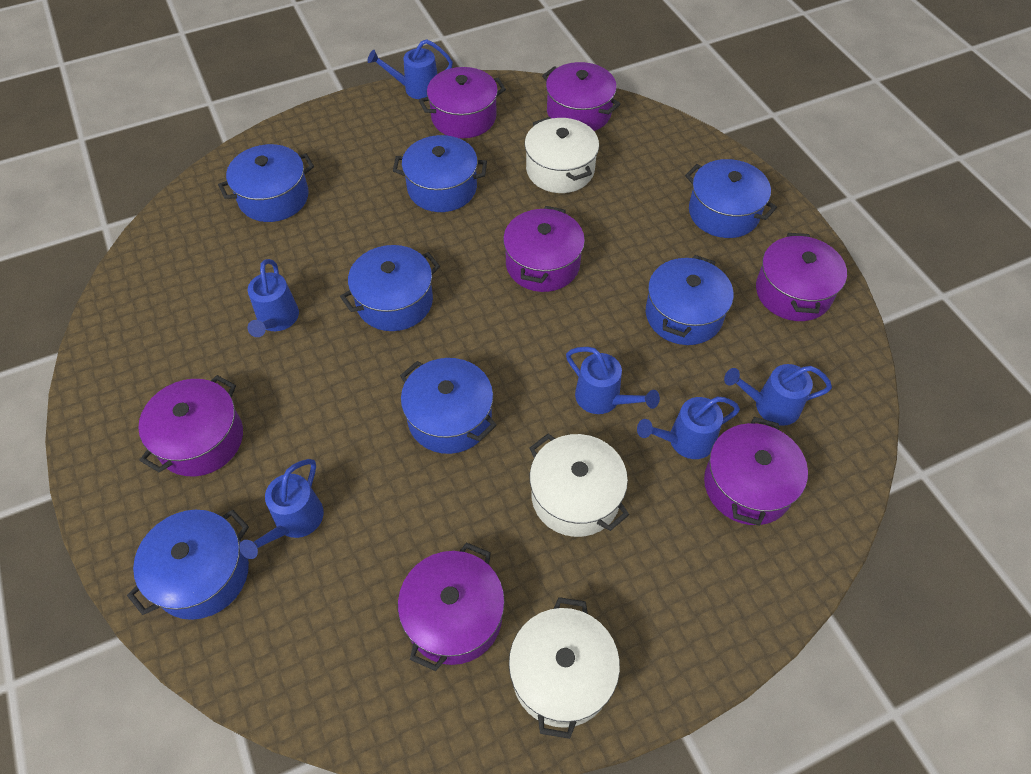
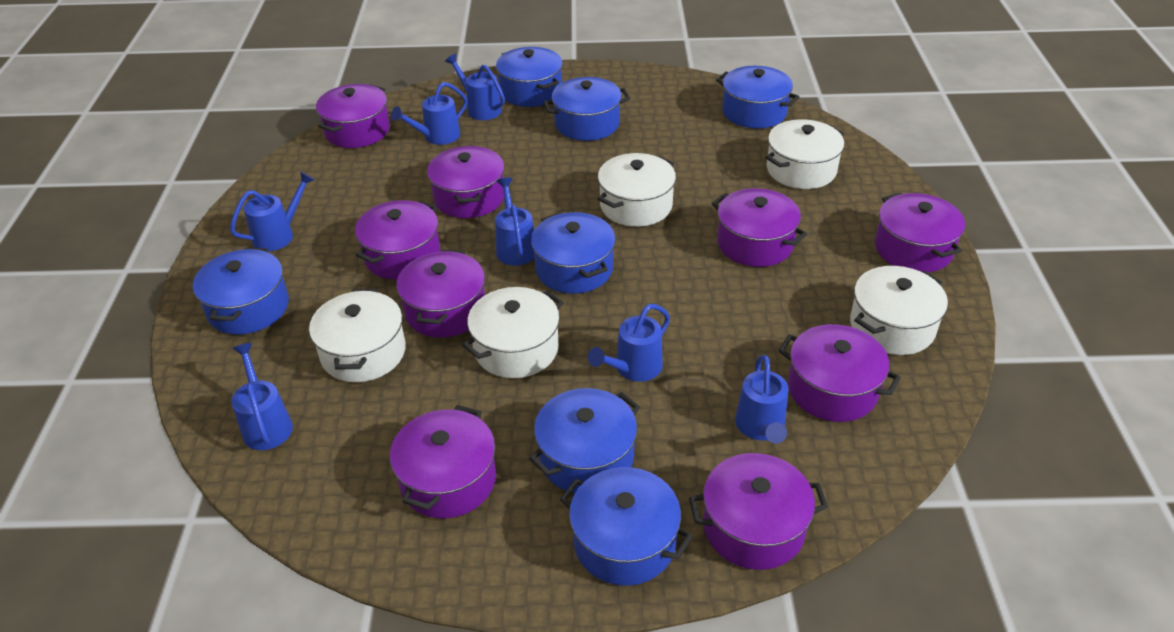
blue watering can: 6 -> 7
purple pot: 7 -> 9
white pot: 3 -> 5

